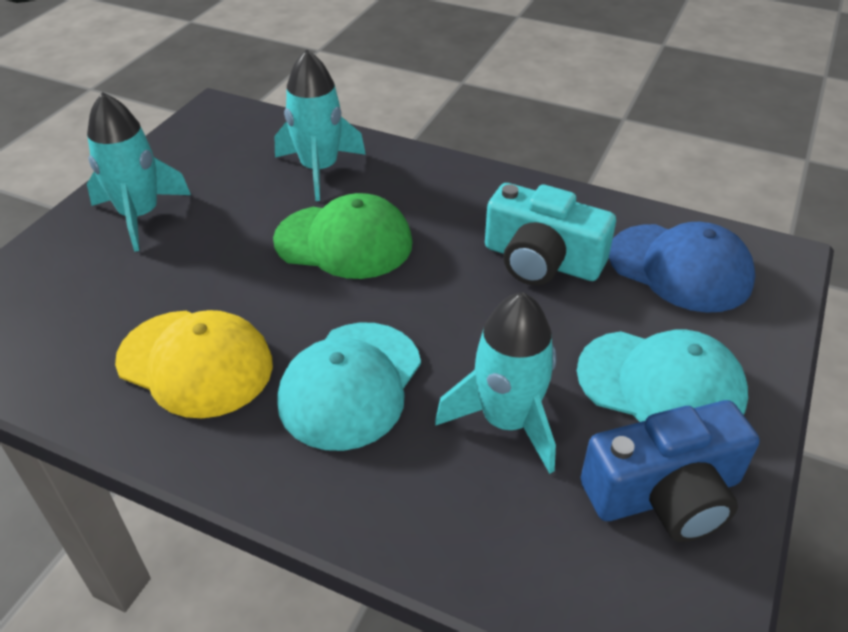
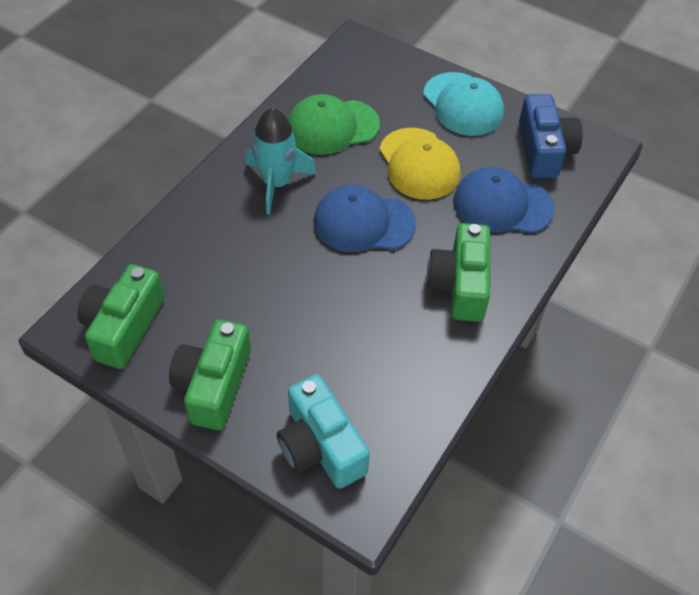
blue cap: 1 -> 2
green camera: 0 -> 3
turquoise cap: 2 -> 1
turquoise rocket: 3 -> 1

